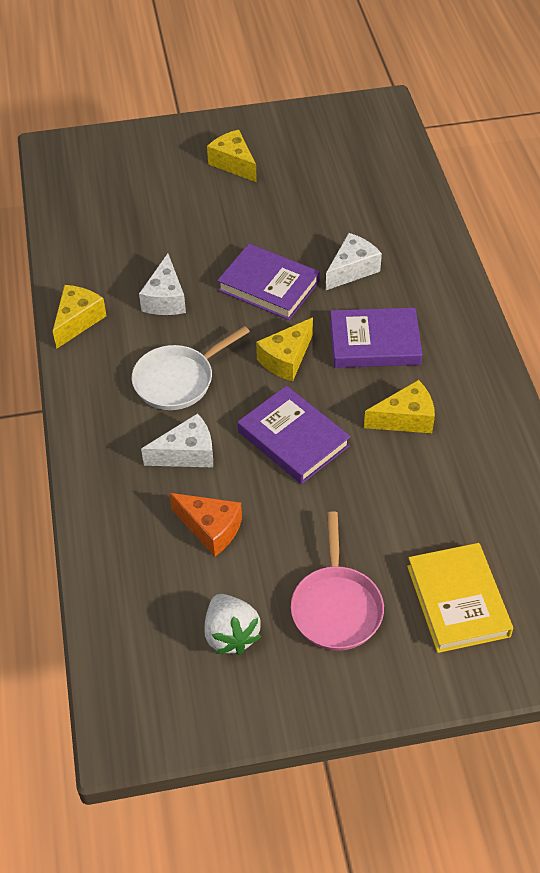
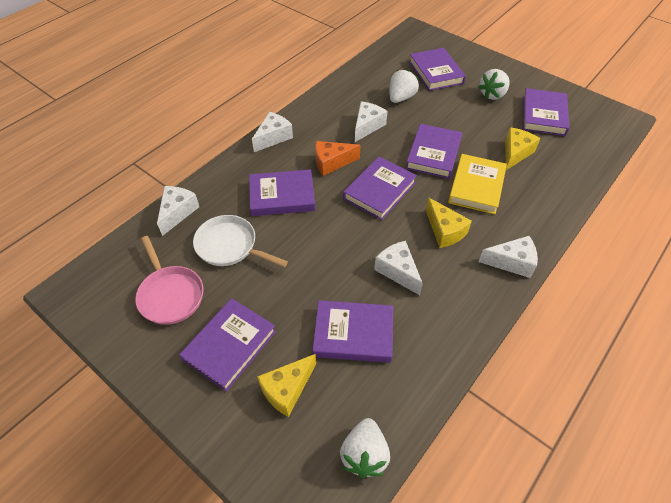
purple book: 3 -> 7
white cheese: 3 -> 5
white strawberry: 1 -> 3
yellow cheese: 4 -> 3

